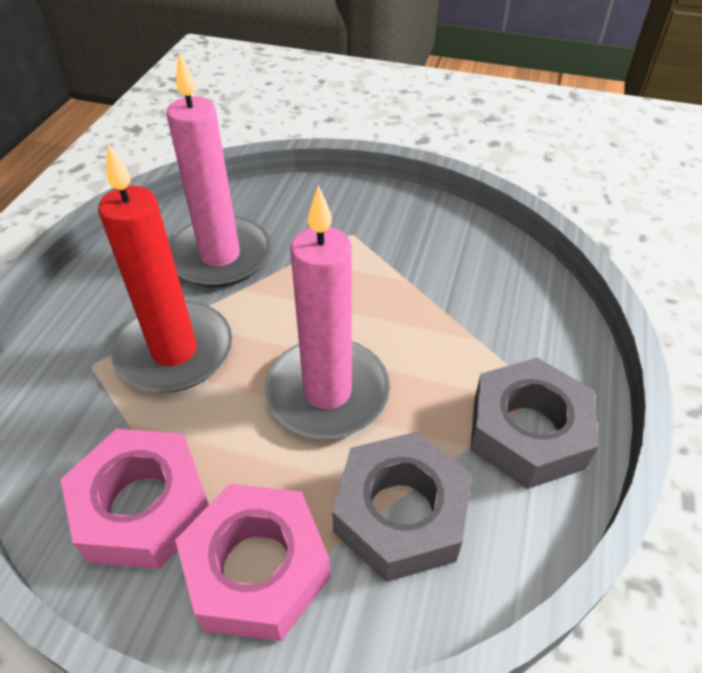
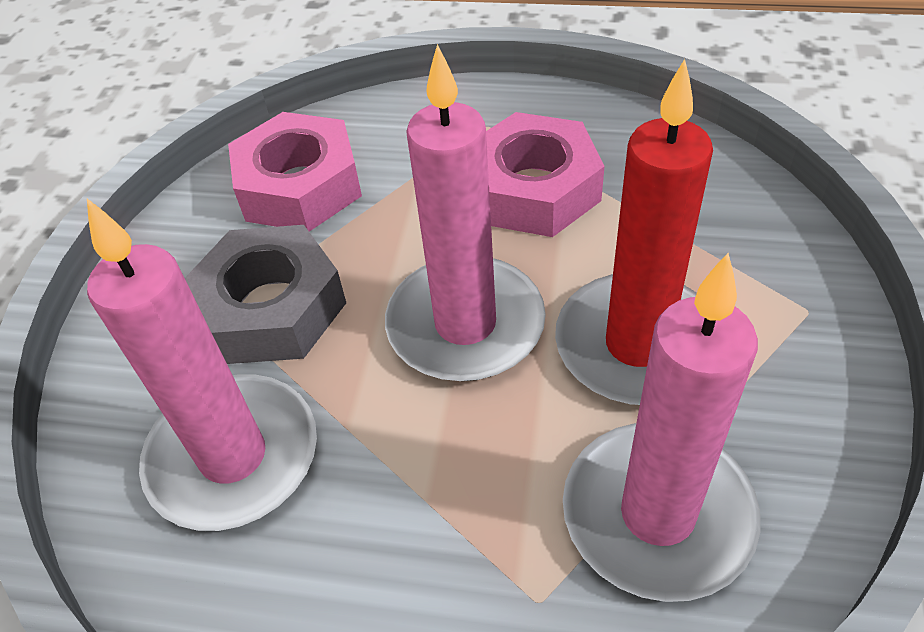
grey nut: 2 -> 1
pink candle: 2 -> 3

